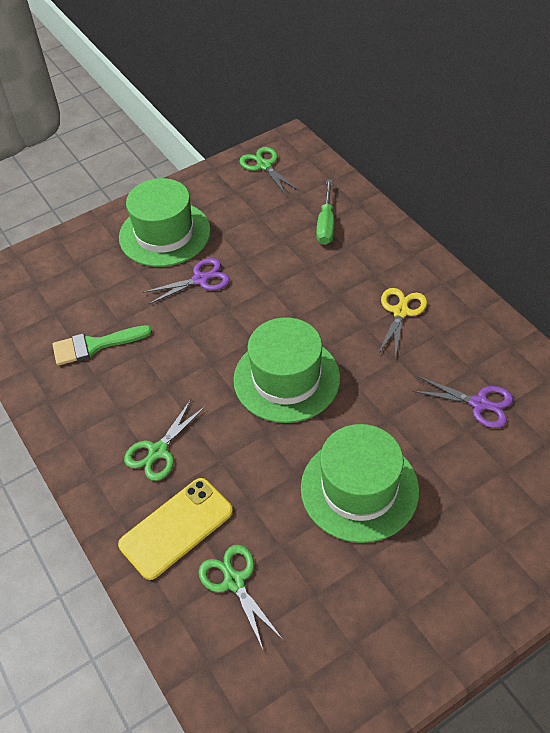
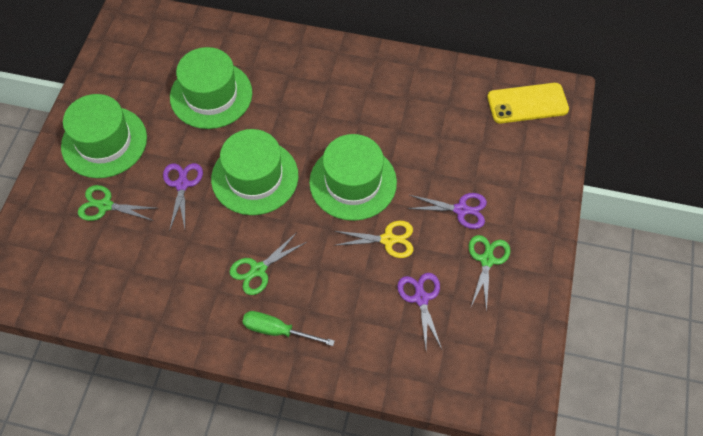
green brush: 1 -> 0
green hat: 3 -> 4
purple scissors: 2 -> 3

